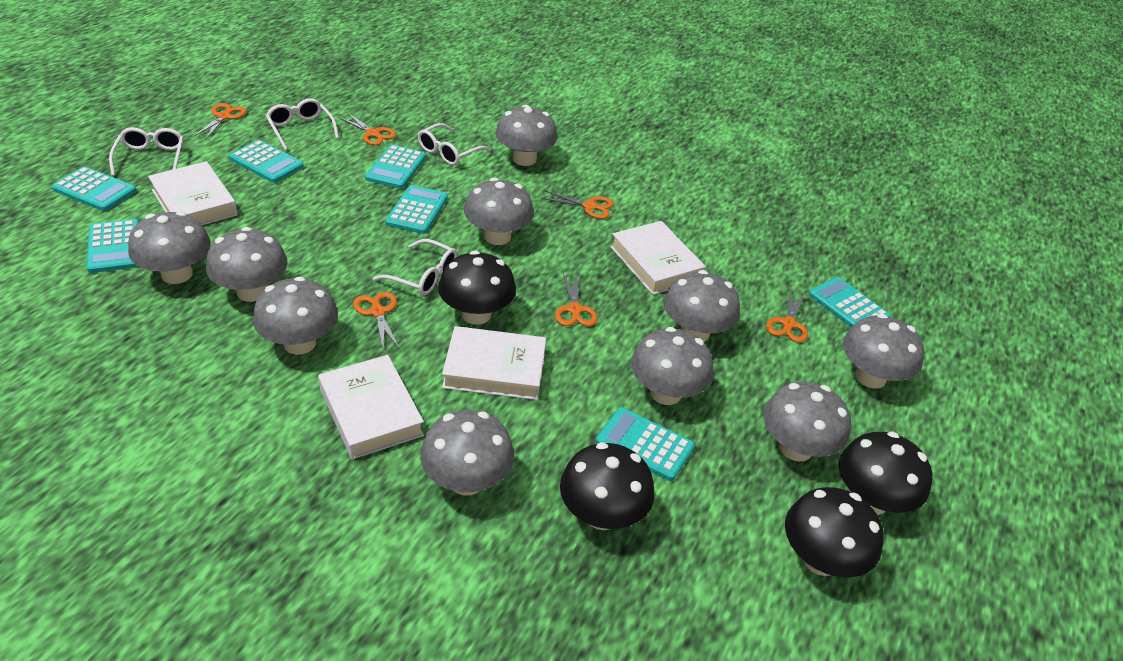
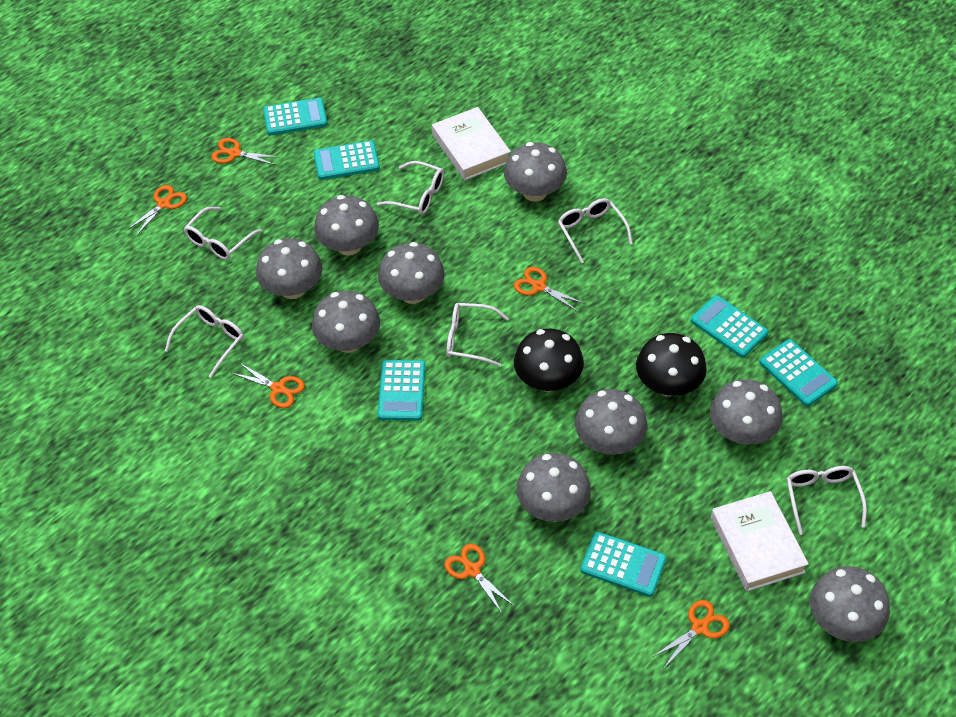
black mushroom: 4 -> 2
grey mushroom: 10 -> 9
turquoise calculator: 7 -> 6
white book: 4 -> 2
white glasses: 4 -> 6

